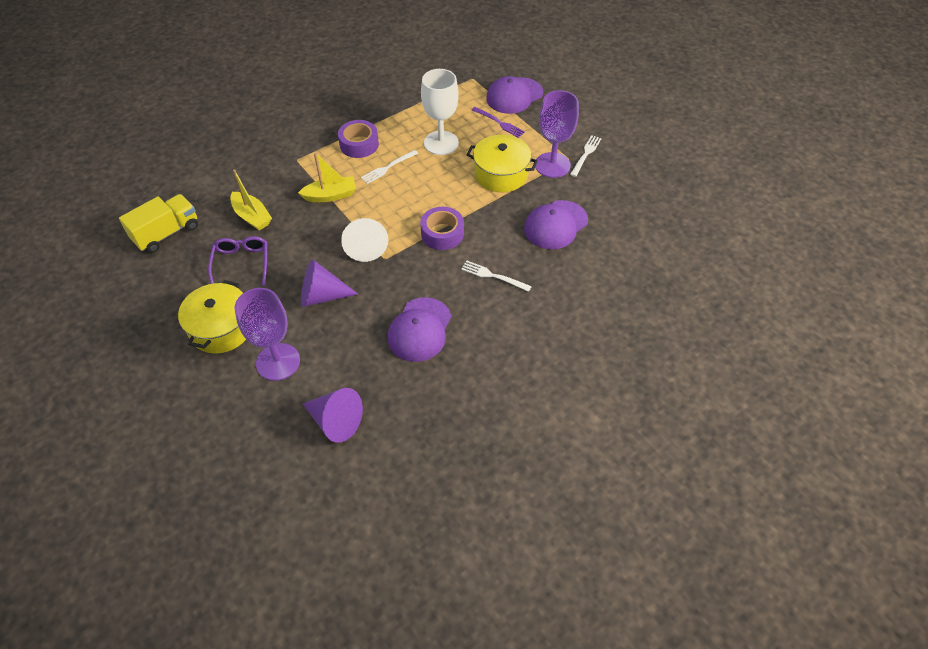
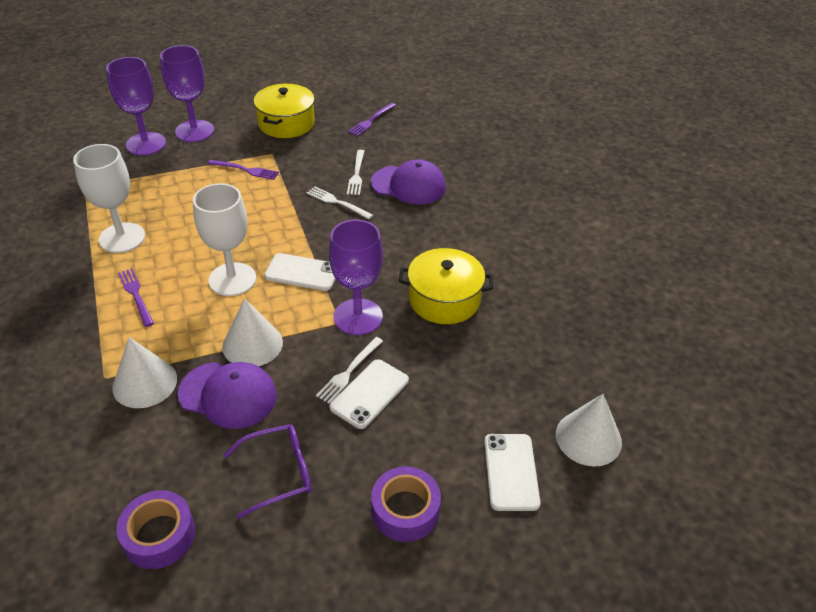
purple cap: 3 -> 2
purple cone: 2 -> 0
purple fork: 1 -> 3
purple goblet: 2 -> 3
white cone: 1 -> 3
white goblet: 1 -> 2
white phone: 0 -> 3
yellow boat: 2 -> 0
yellow truck: 1 -> 0

